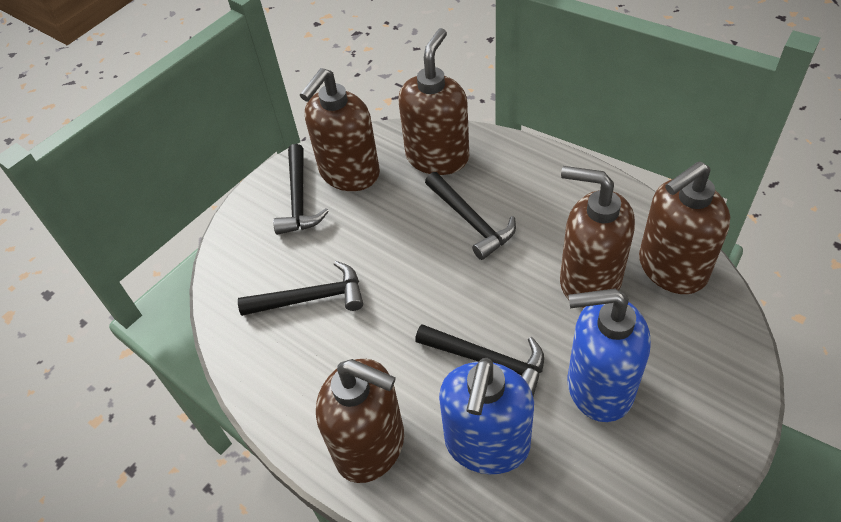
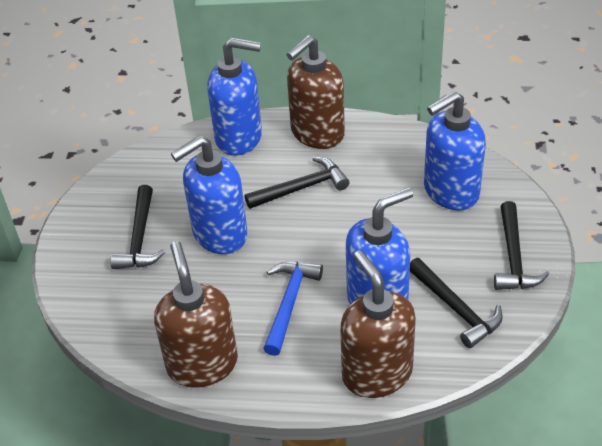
blue hammer: 0 -> 1
blue soap dispenser: 2 -> 4
brown soap dispenser: 5 -> 3

